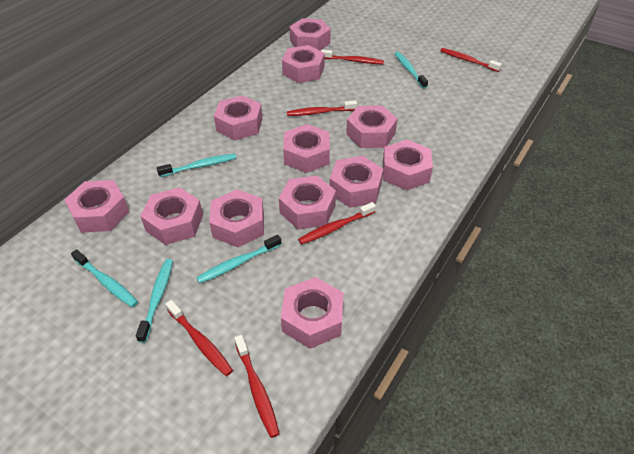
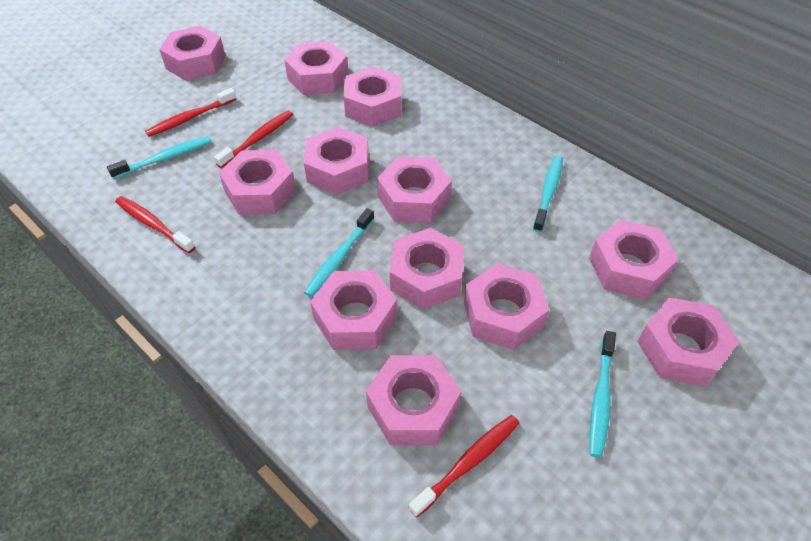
red toothbrush: 6 -> 4
turquoise toothbrush: 5 -> 4

